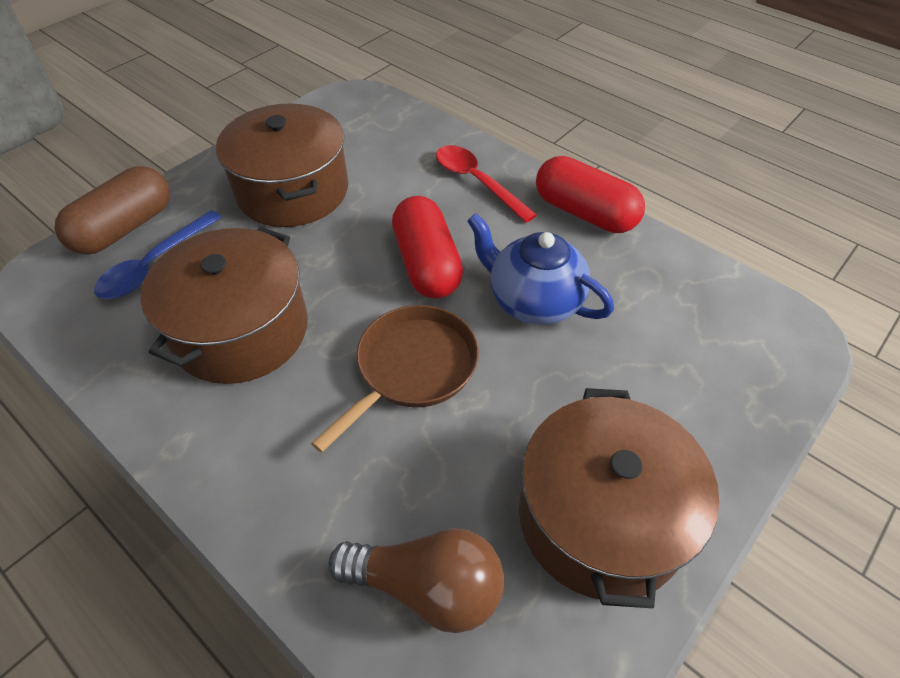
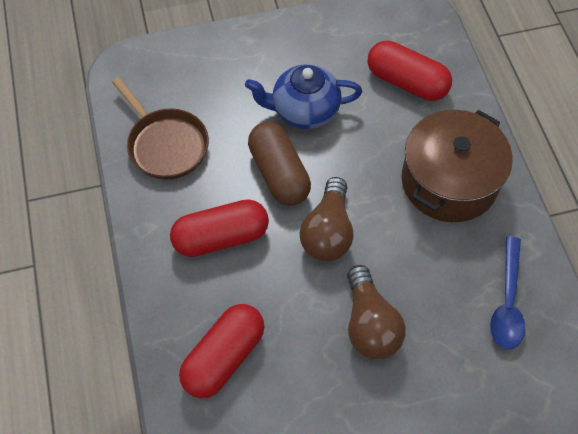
brown light bulb: 1 -> 2
brown pot: 3 -> 1
red capsule: 2 -> 3
red spoon: 1 -> 0

